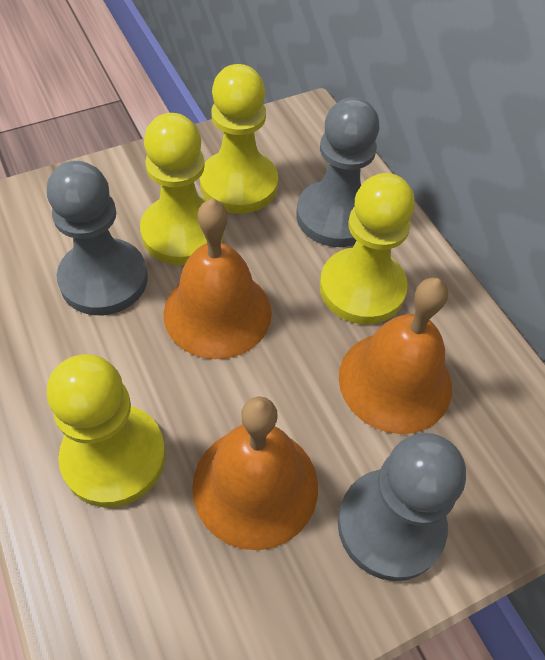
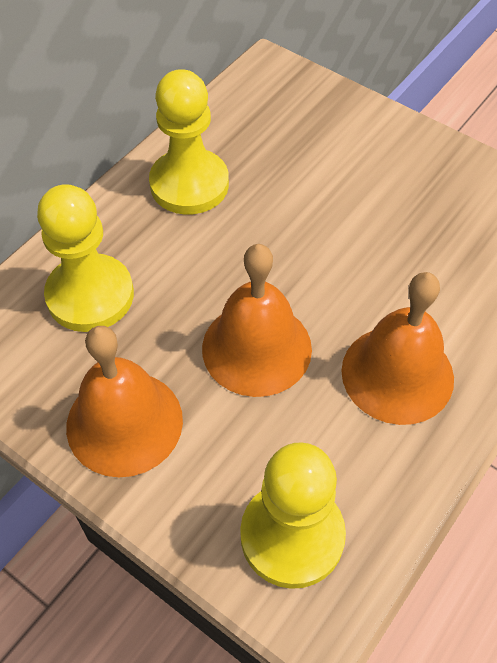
grey pawn: 3 -> 0
yellow pawn: 4 -> 3

